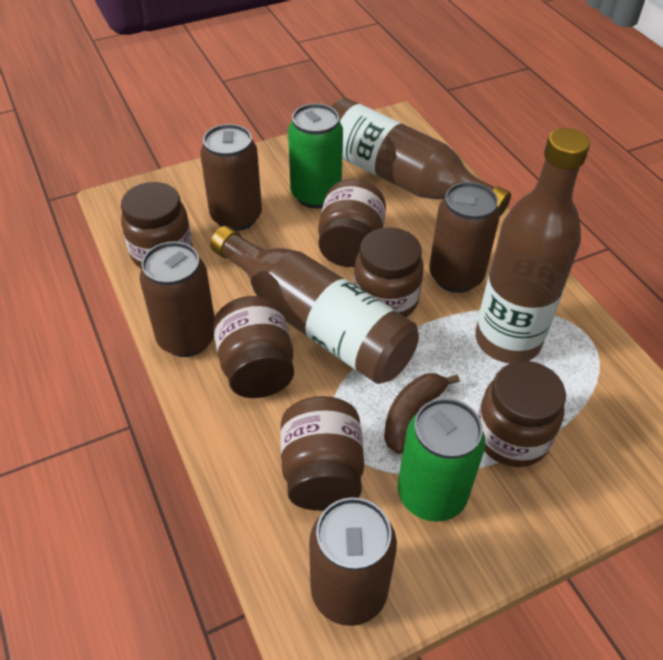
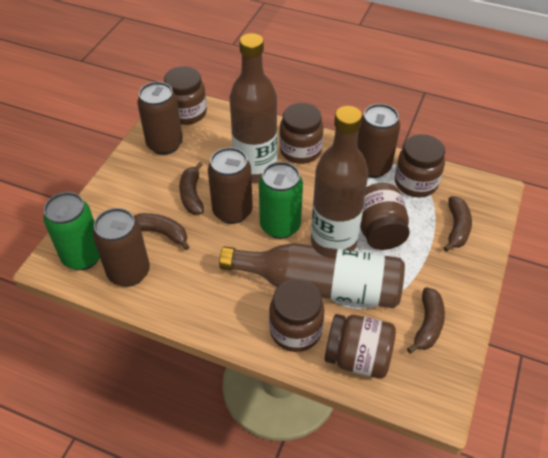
brown banana: 1 -> 4

